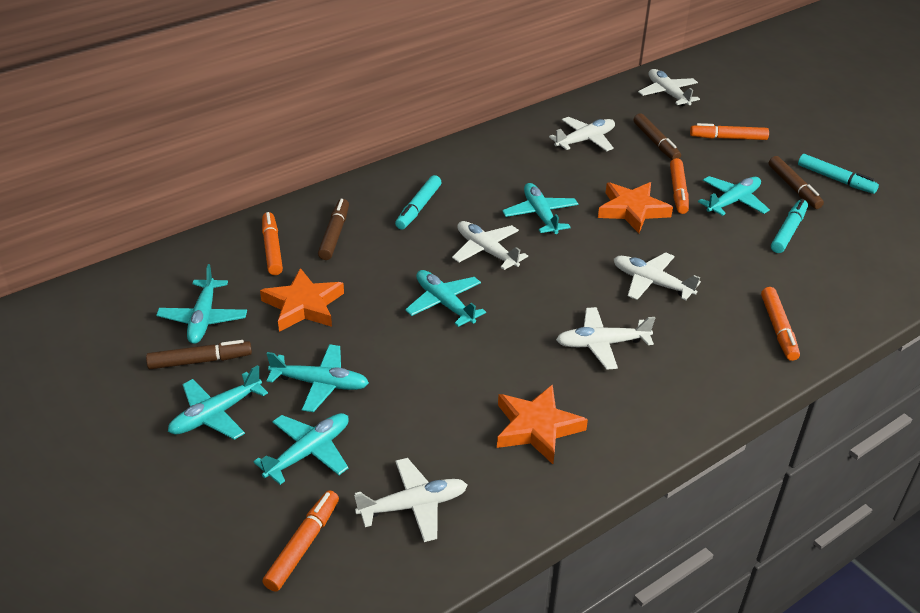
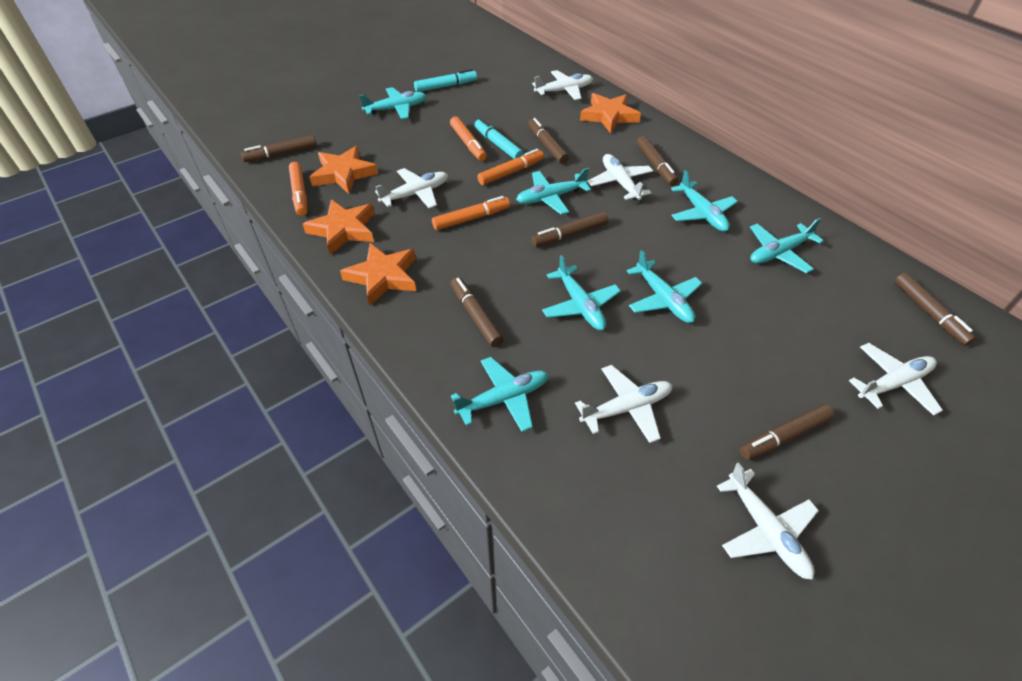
brown marker: 4 -> 7
orange marker: 5 -> 4
orange star: 3 -> 4
turquoise marker: 3 -> 2

